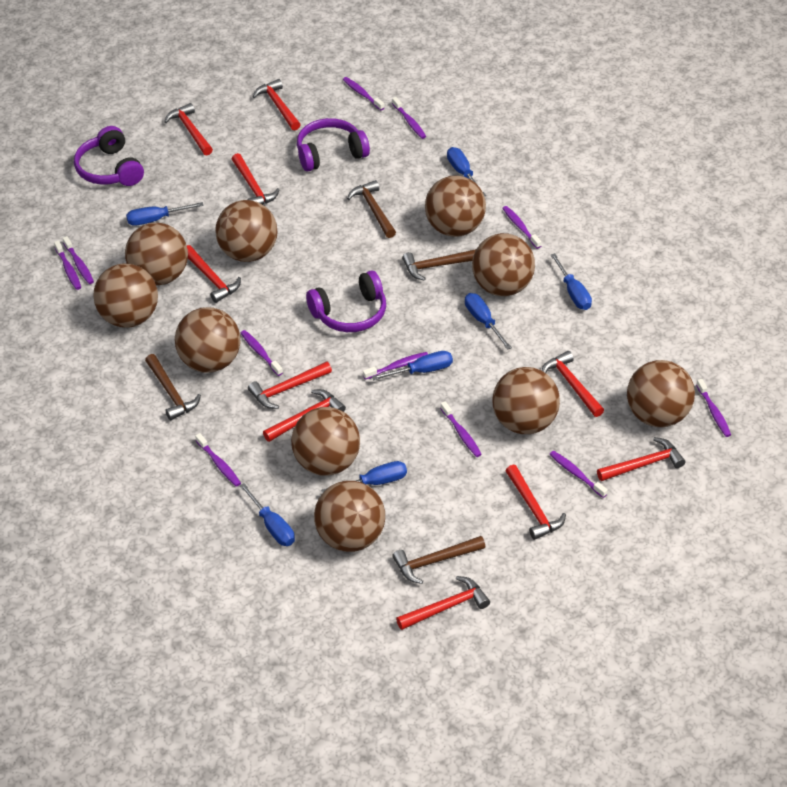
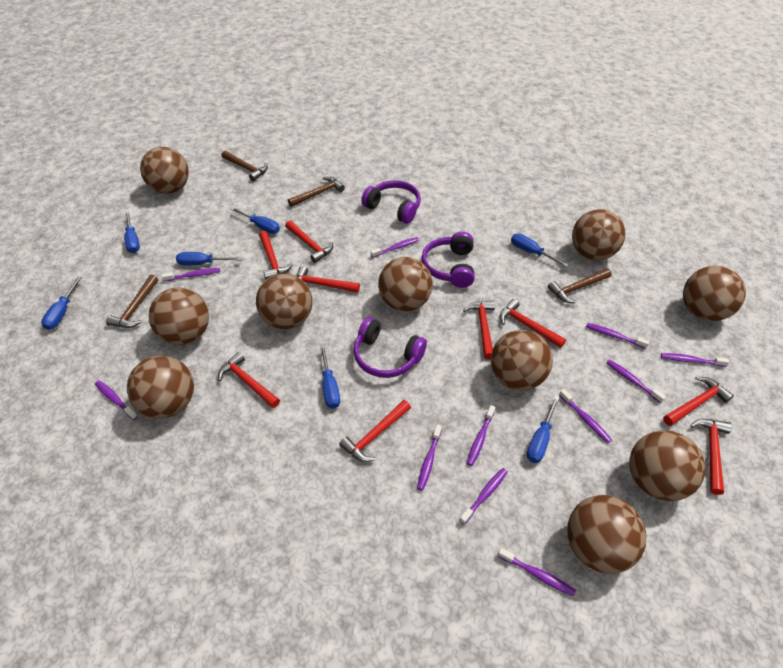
red hammer: 10 -> 9

